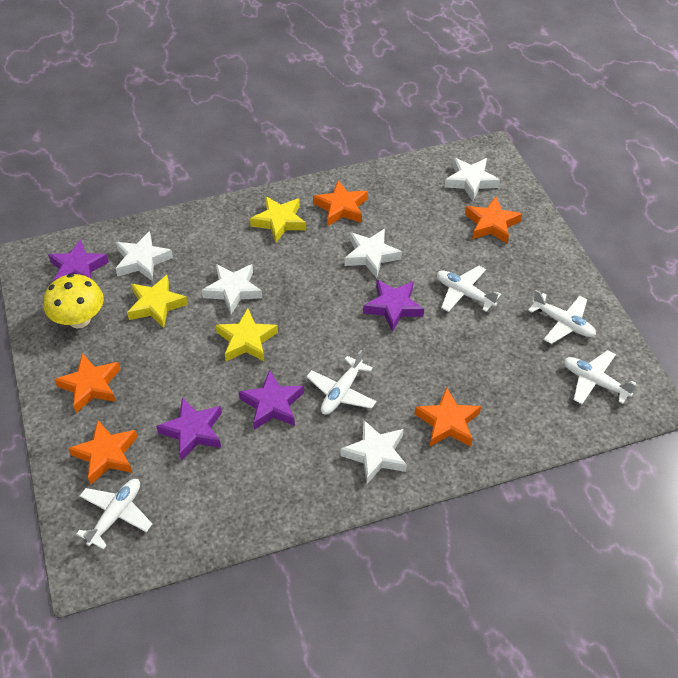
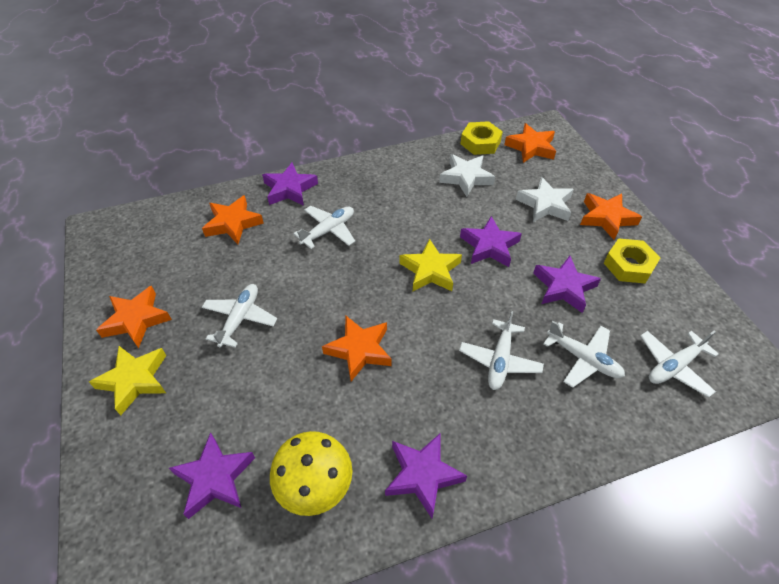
purple star: 4 -> 5
white star: 5 -> 2
yellow nut: 0 -> 2
yellow star: 3 -> 2

